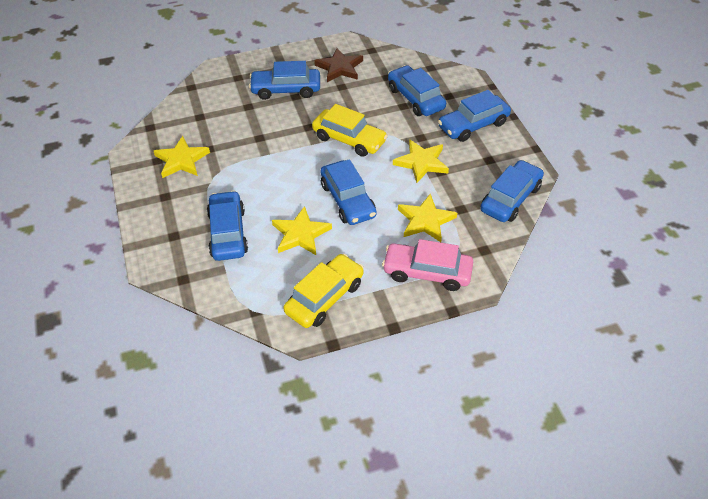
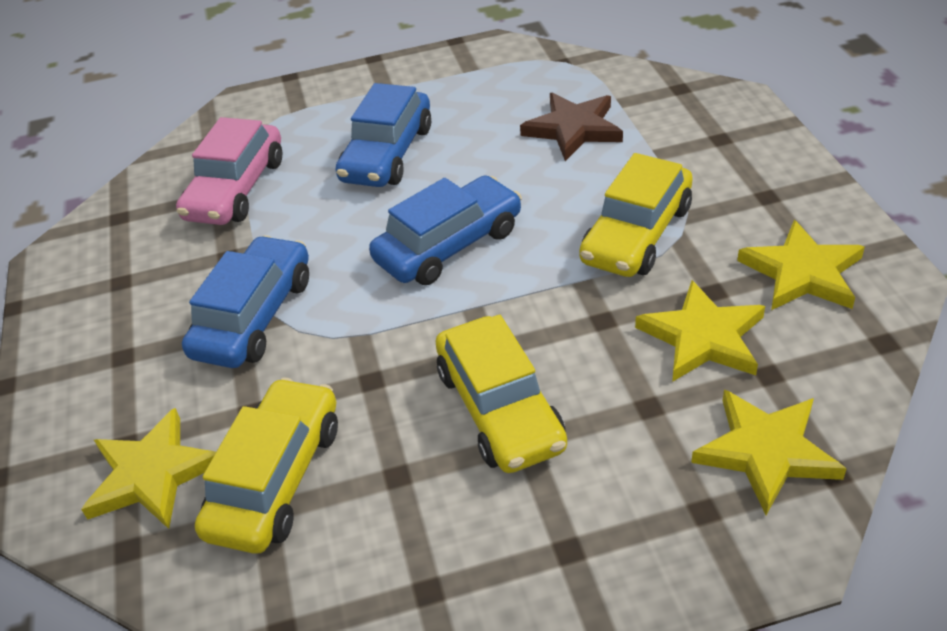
blue car: 6 -> 3
yellow car: 2 -> 3

